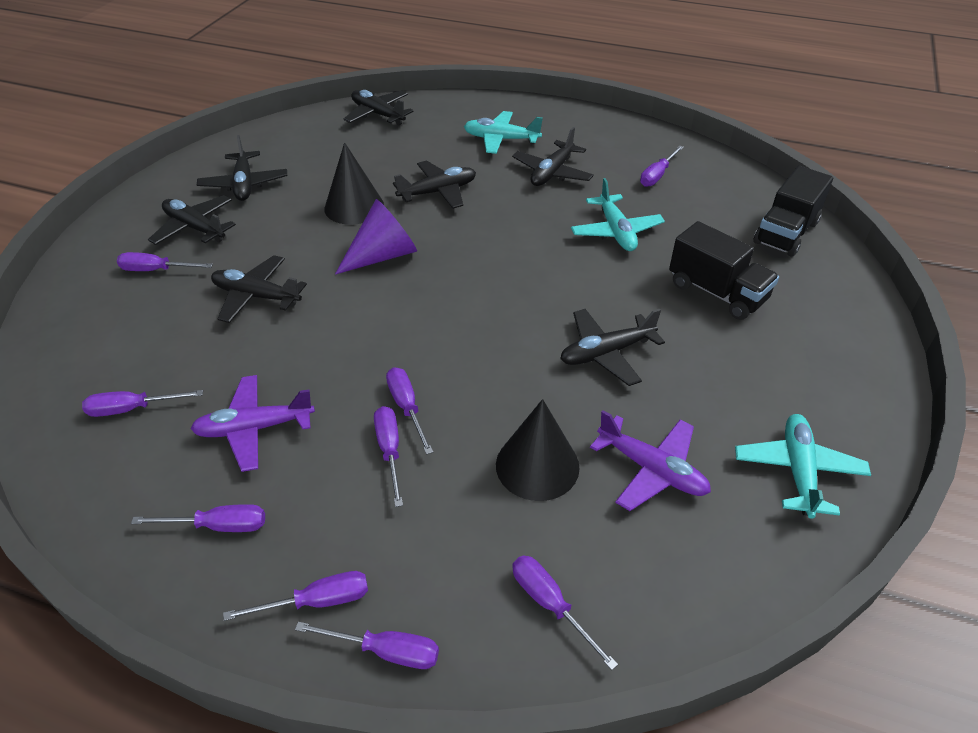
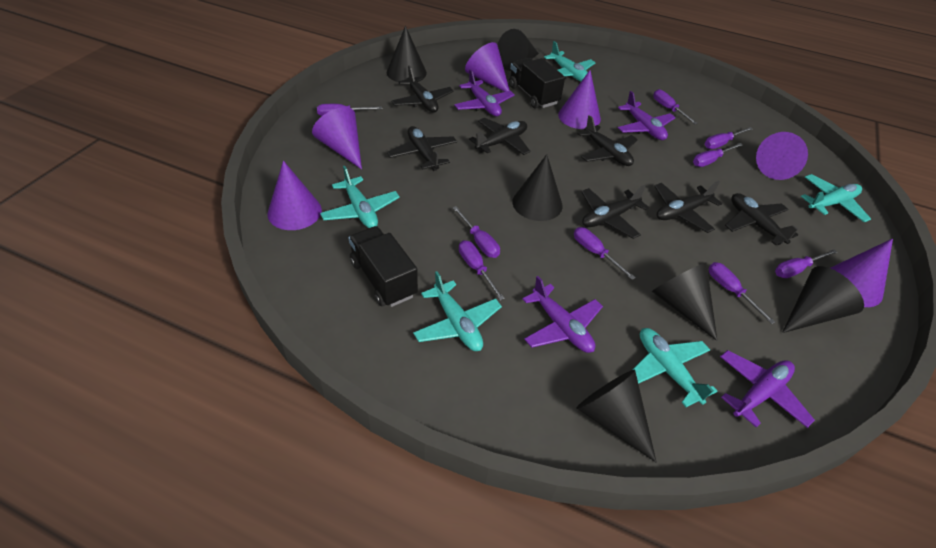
black cone: 2 -> 6
purple cone: 1 -> 6
purple plane: 2 -> 4
turquoise plane: 3 -> 5

